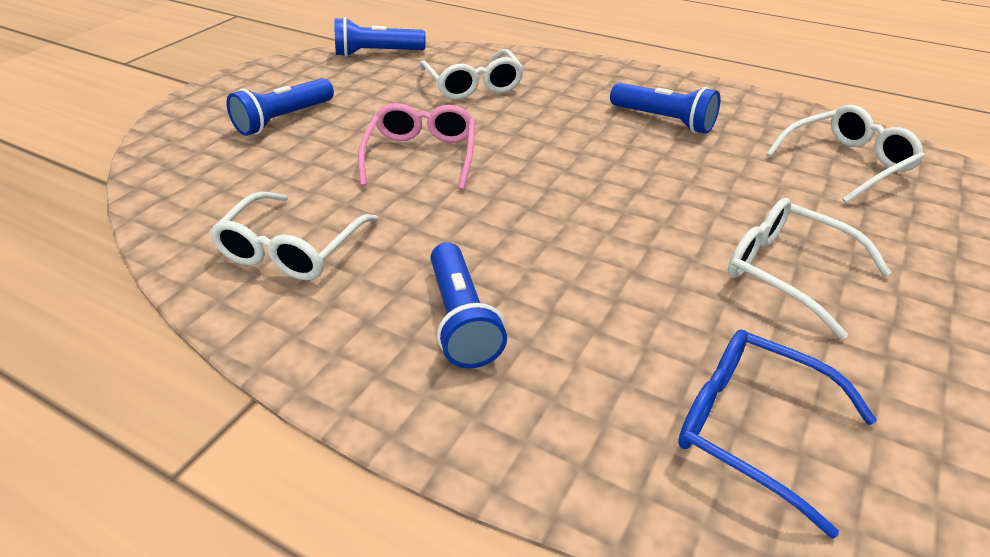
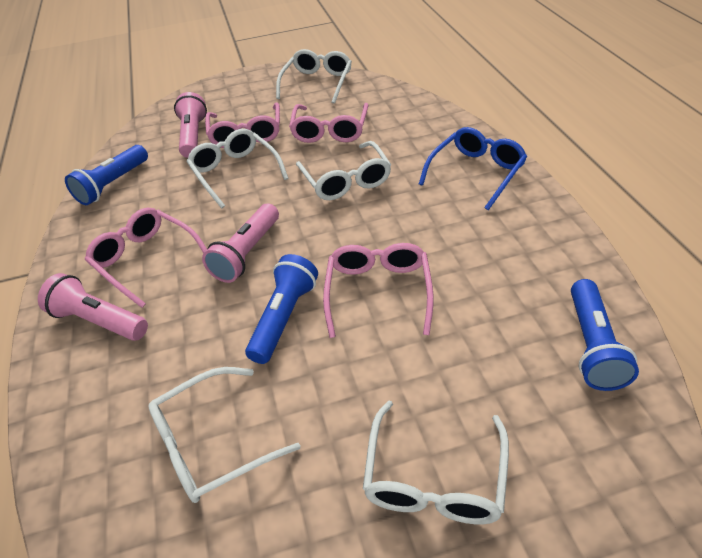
blue flashlight: 4 -> 3
pink flashlight: 0 -> 3
pink glasses: 1 -> 4
white glasses: 4 -> 5

